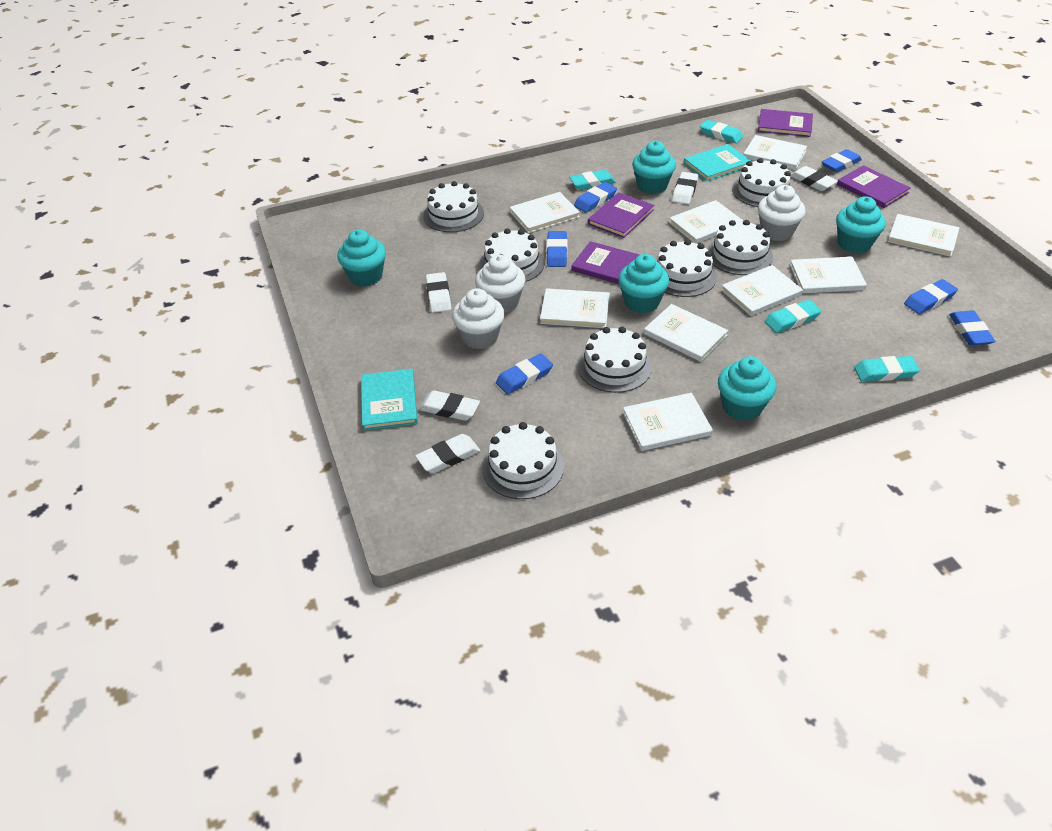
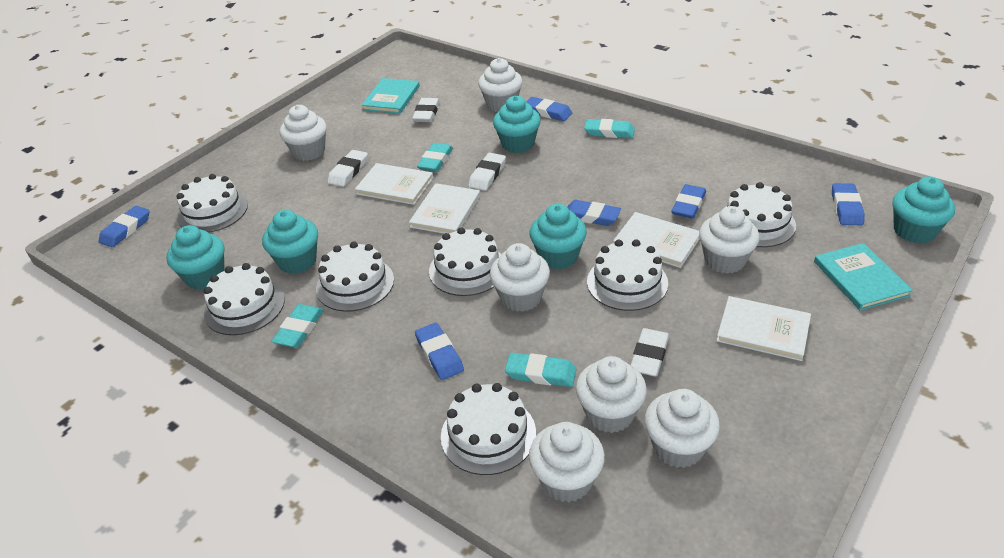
purple book: 4 -> 0
white book: 9 -> 4
white cupcake: 3 -> 7
white eraser: 5 -> 4

